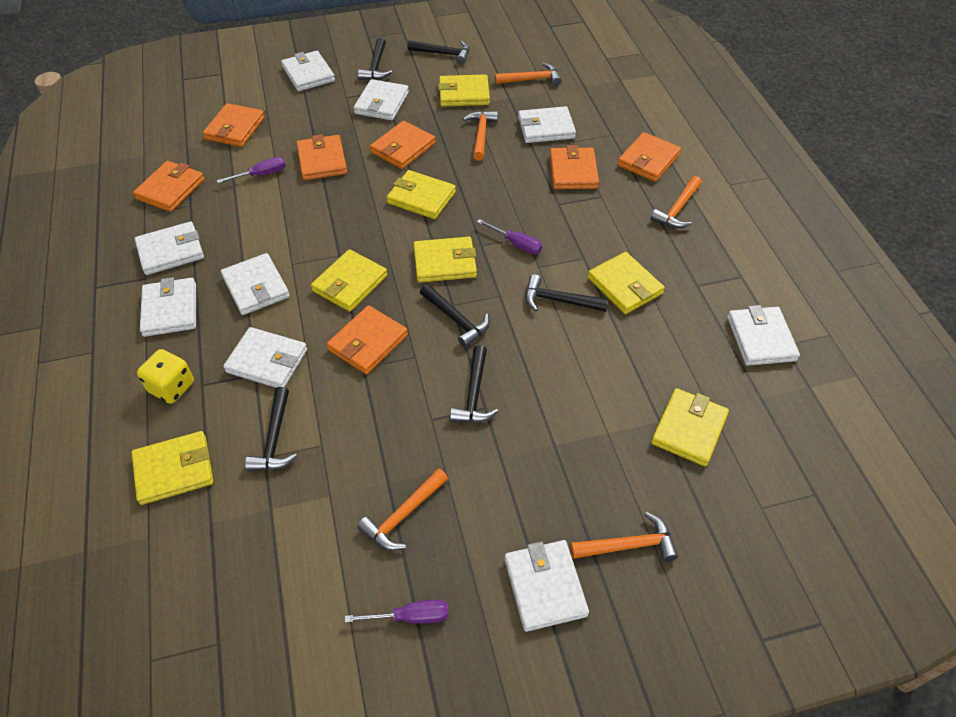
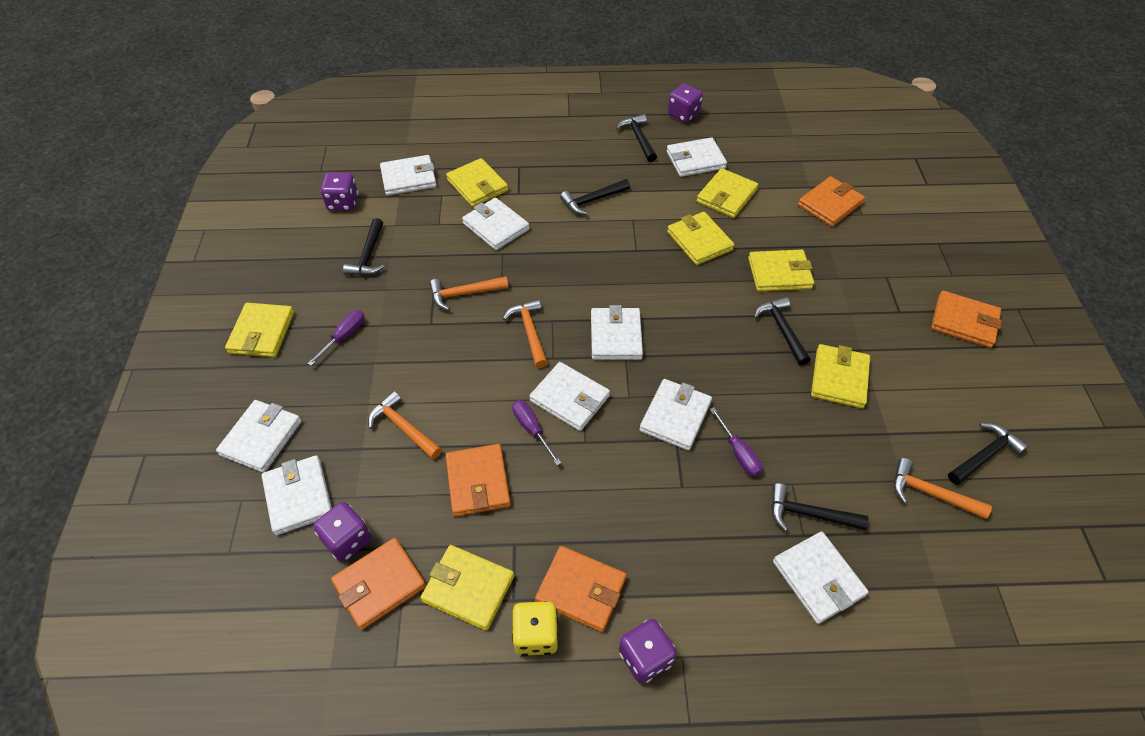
orange hammer: 5 -> 4
orange wallet: 7 -> 5
purple dice: 0 -> 4

